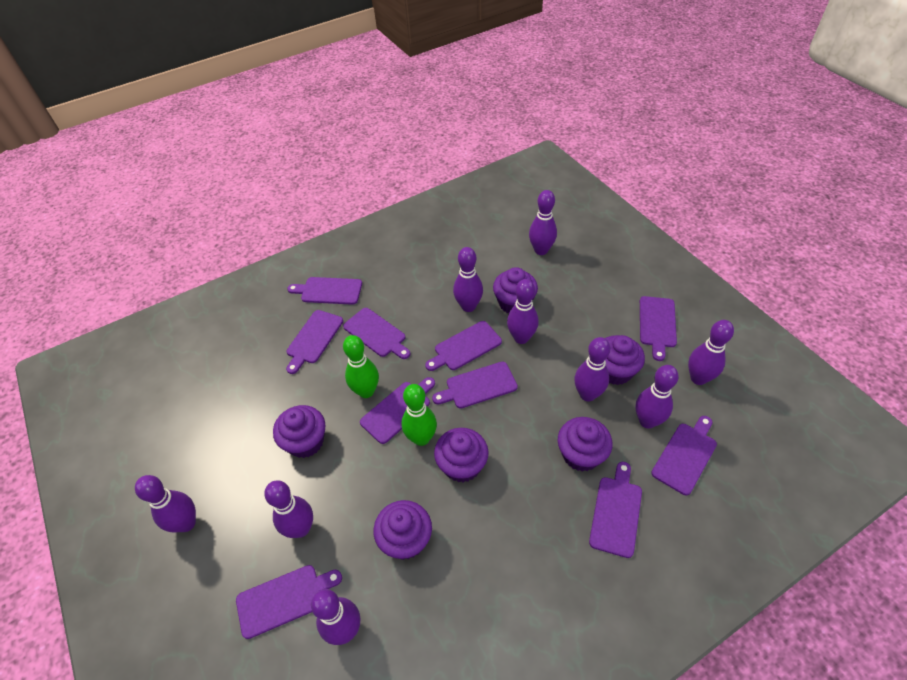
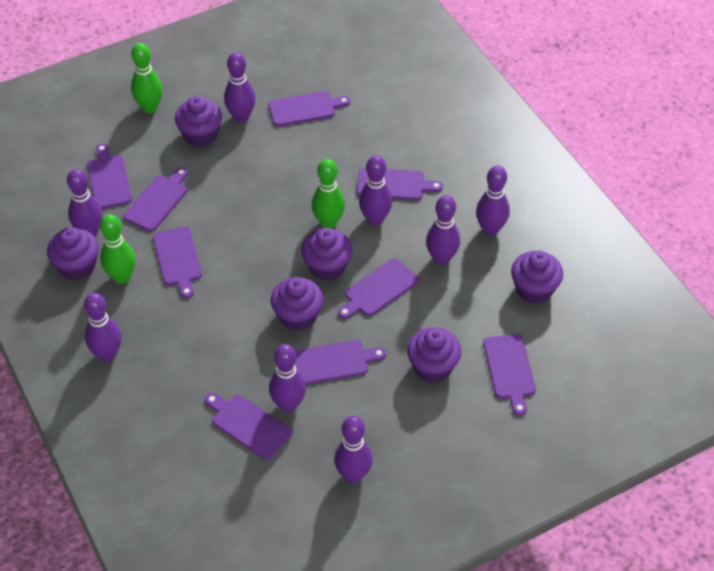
green bowling pin: 2 -> 3
purple bowling pin: 9 -> 8
purple cutting board: 10 -> 9

